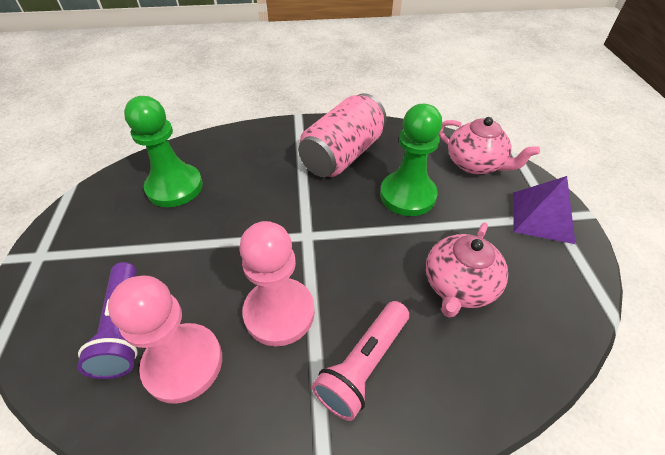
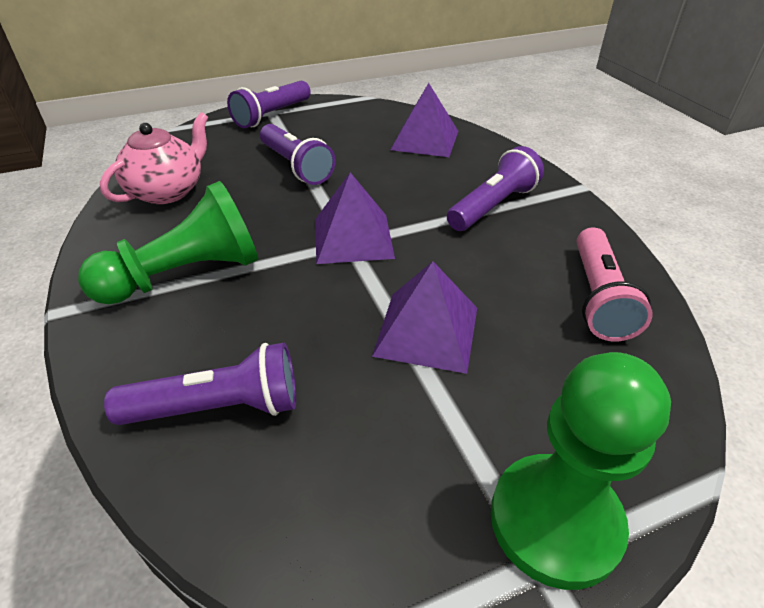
pink can: 1 -> 0
pink pawn: 2 -> 0
pink teapot: 2 -> 1
purple flashlight: 1 -> 4
purple pyramid: 1 -> 3

